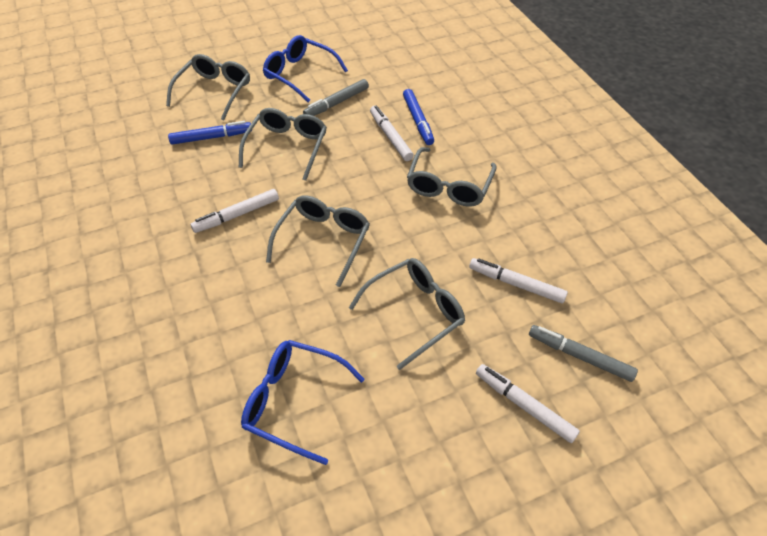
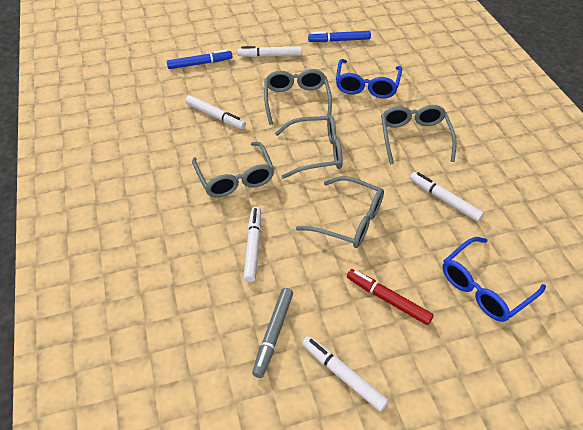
grey marker: 2 -> 1
red marker: 0 -> 1
white marker: 4 -> 5

